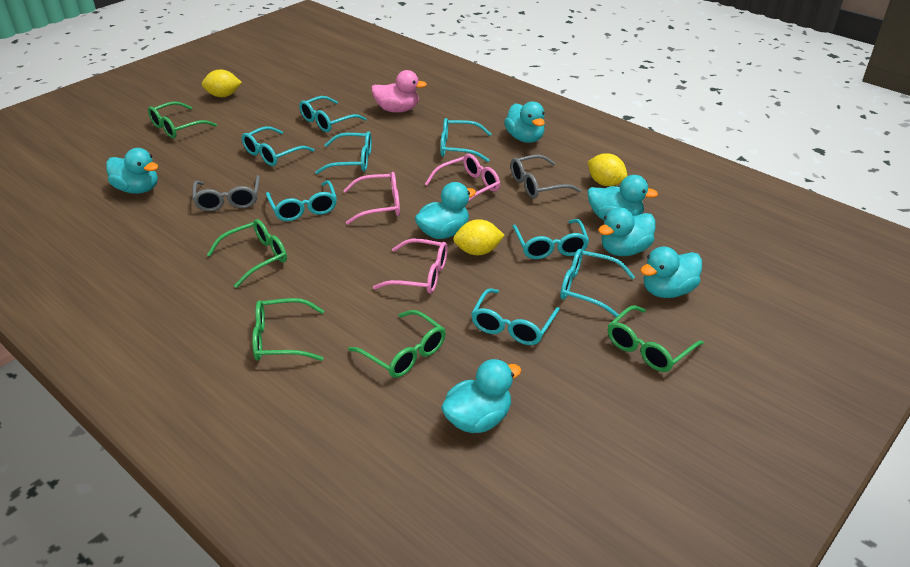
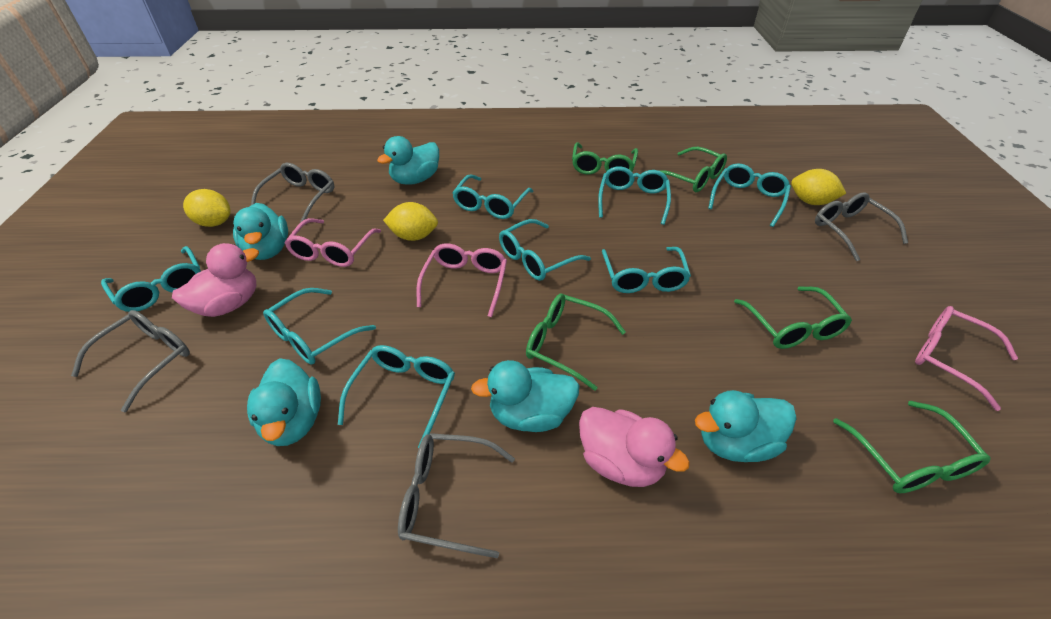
grey glasses: 2 -> 4
pink duck: 1 -> 2
turquoise duck: 7 -> 5

